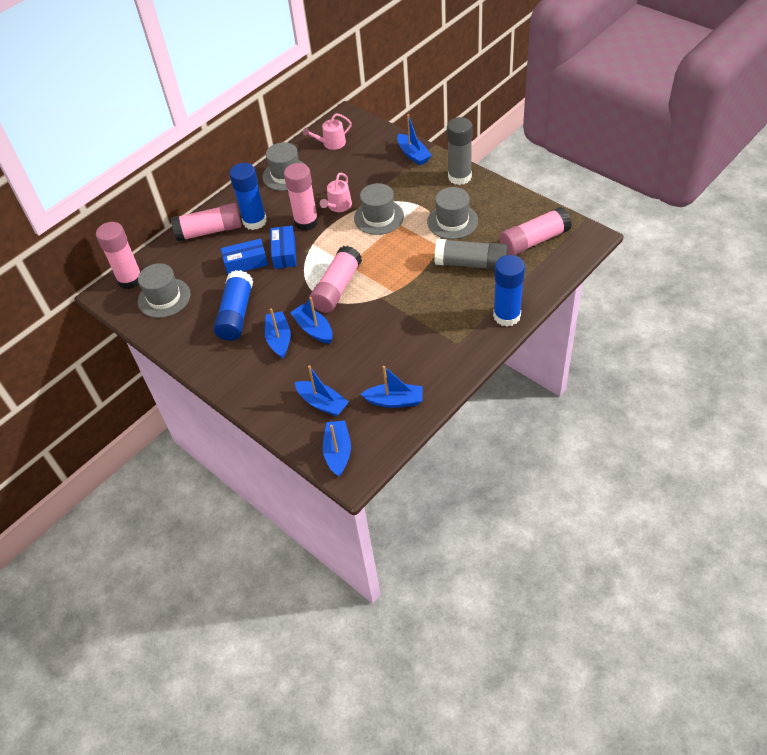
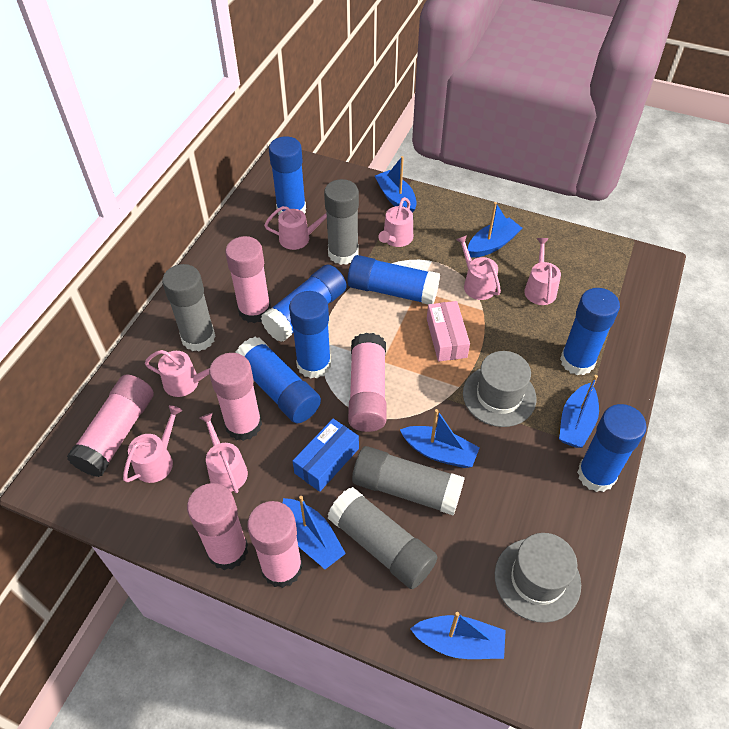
blue box: 2 -> 1
blue glue stick: 3 -> 7
grey glue stick: 2 -> 4
grey hat: 4 -> 2
pink box: 0 -> 1
pink glue stick: 5 -> 6
pink watering can: 2 -> 7

